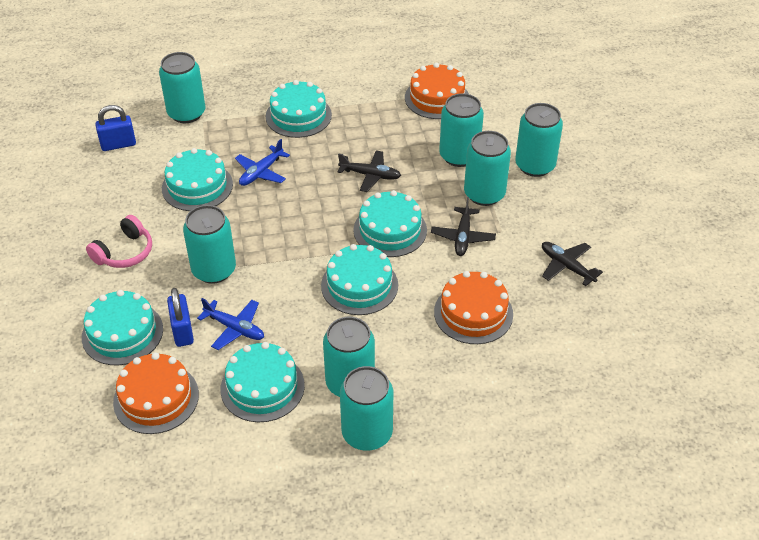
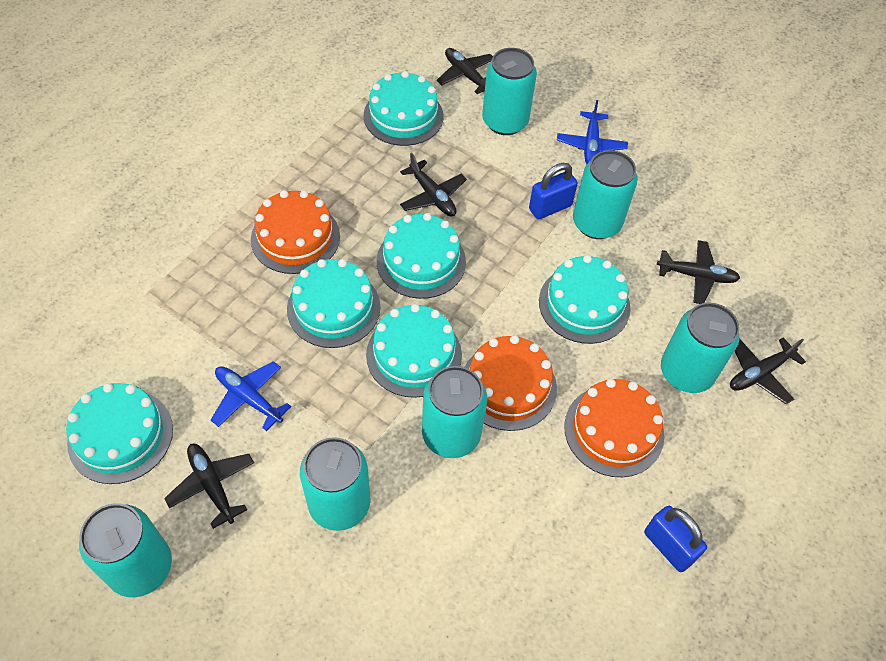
black plane: 3 -> 5
pink headphones: 1 -> 0
turquoise can: 7 -> 6

